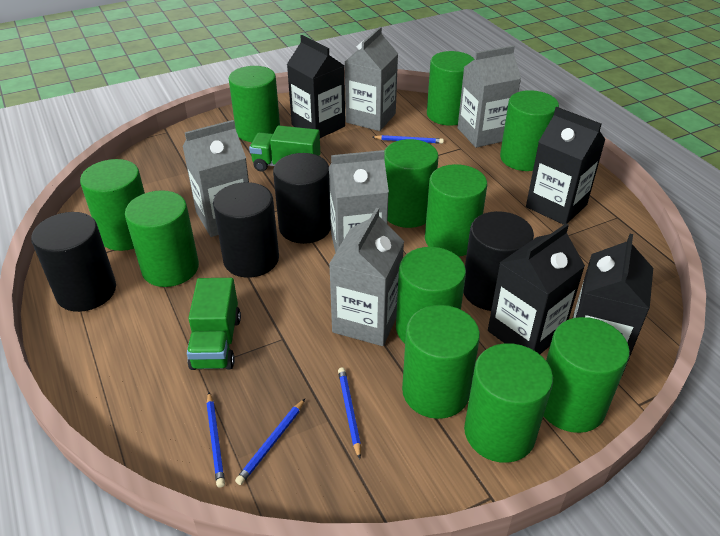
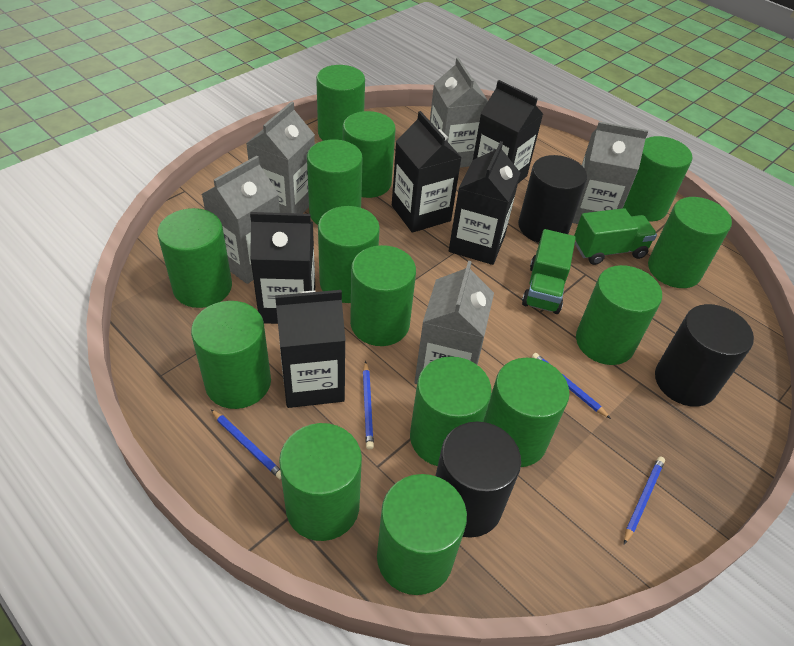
black carton: 4 -> 5
black cylinder: 4 -> 3
green cylinder: 11 -> 14

